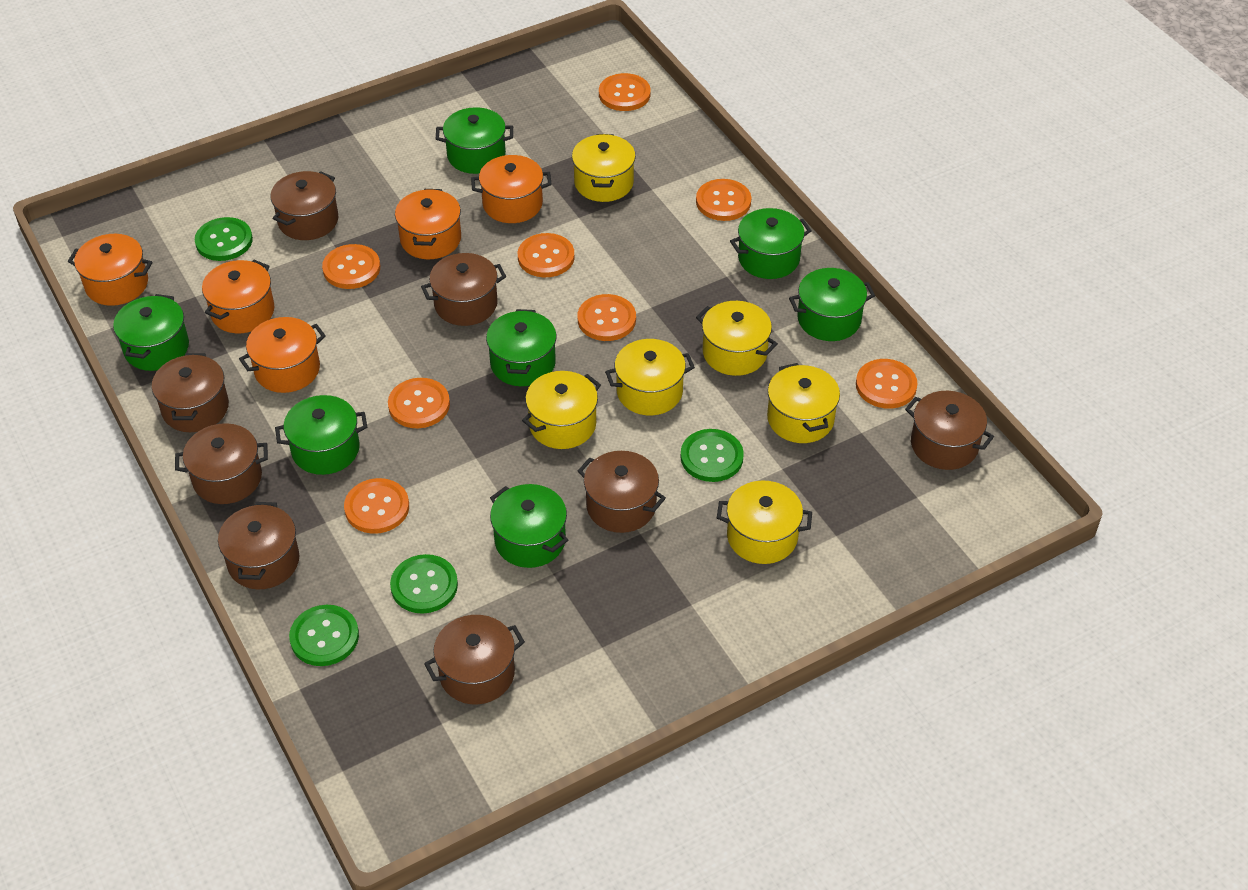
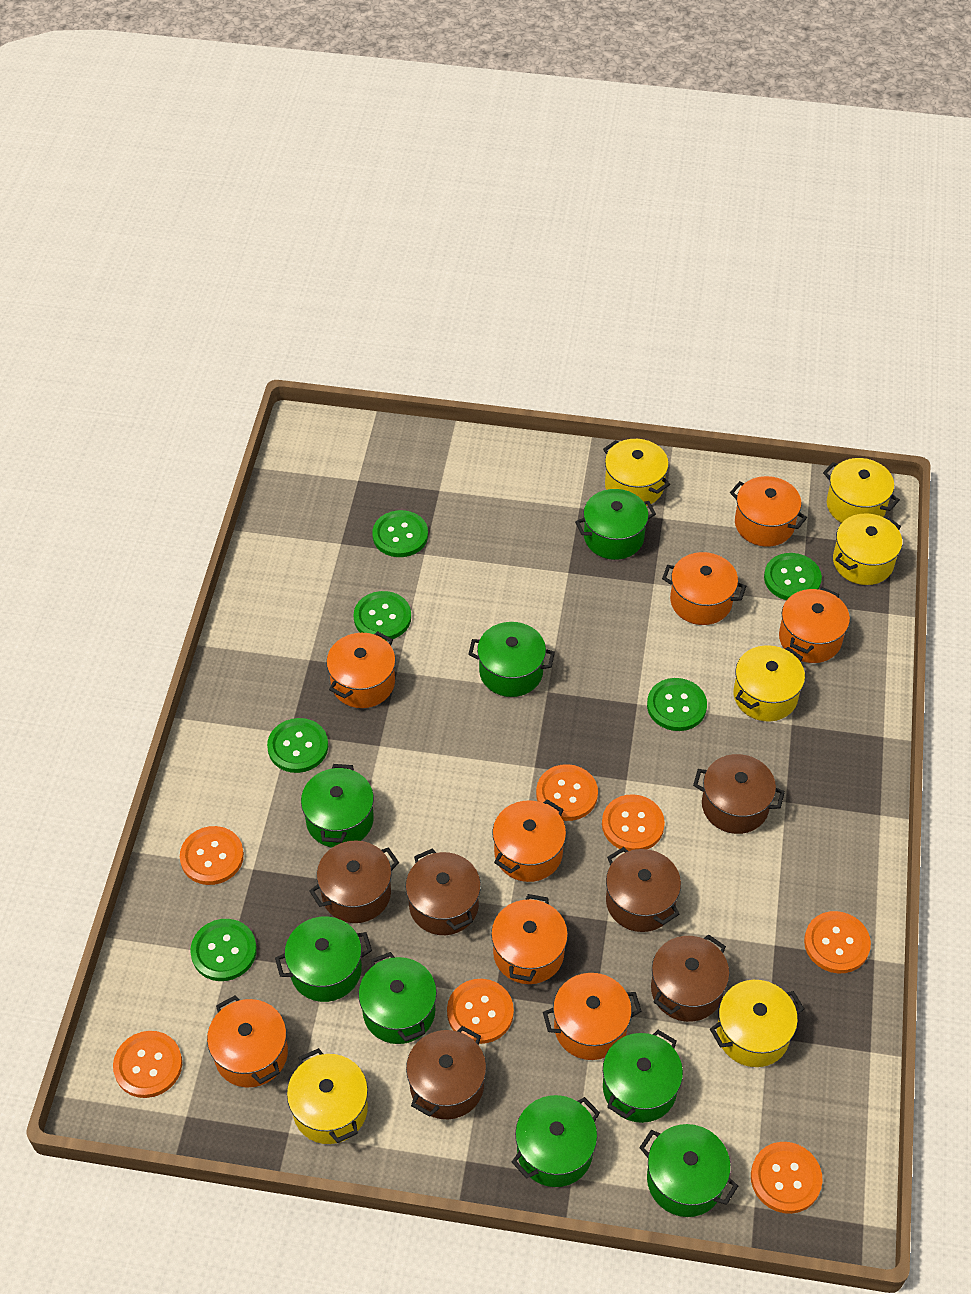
brown pot: 8 -> 6
green button: 4 -> 6
green pot: 7 -> 8
orange button: 8 -> 7
orange pot: 5 -> 8

